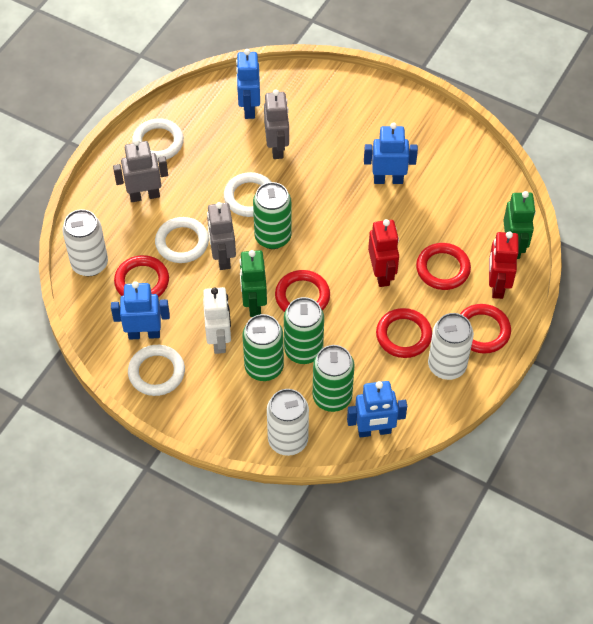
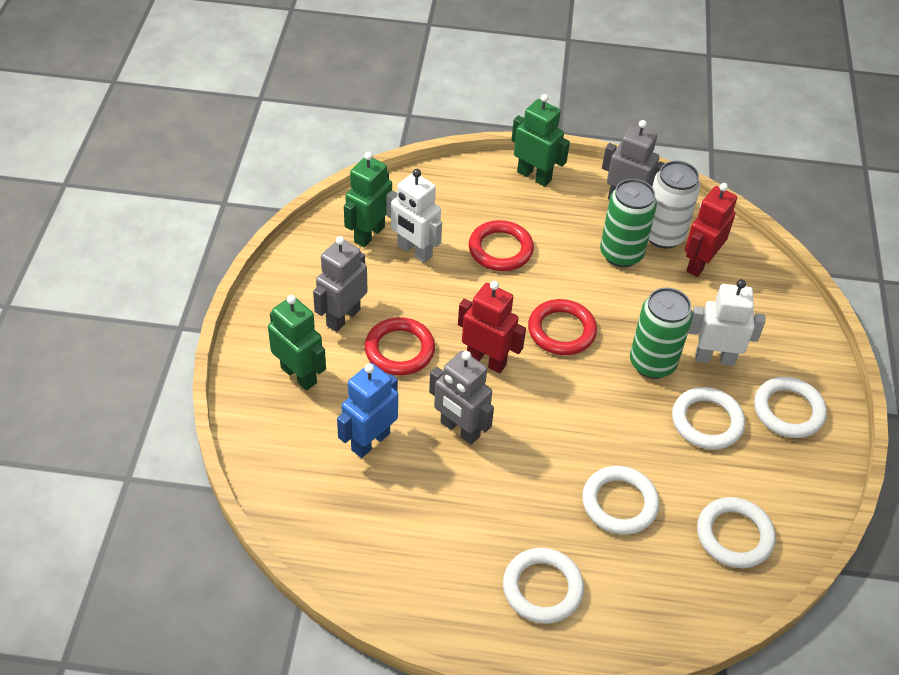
blue robot: 4 -> 1
green can: 4 -> 2
green robot: 2 -> 3
red ring: 5 -> 3
white can: 3 -> 1
white ring: 4 -> 5
white robot: 1 -> 2

